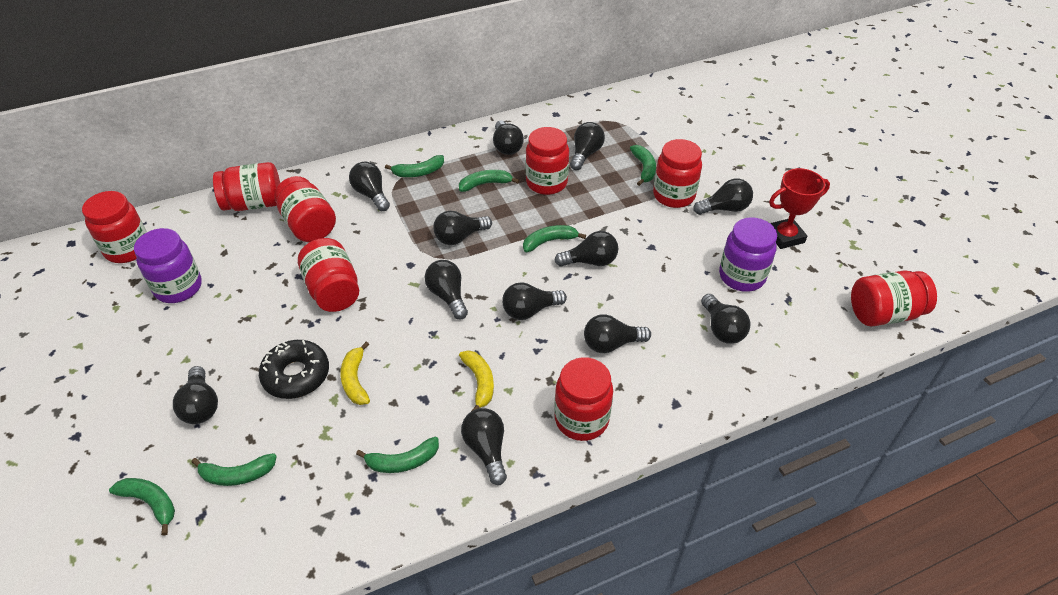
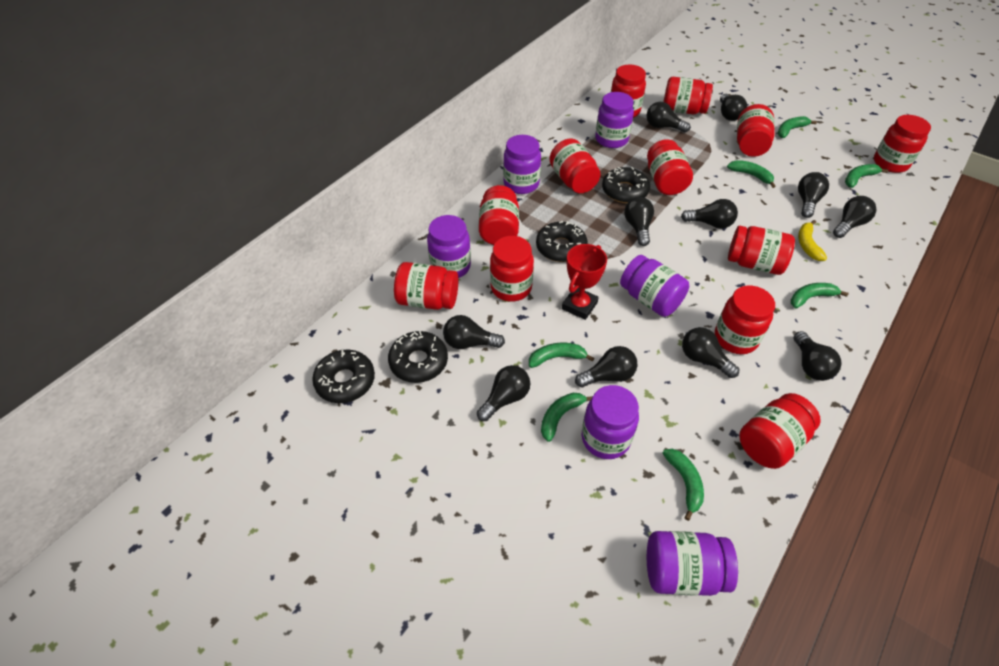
black donut: 1 -> 4
black light bulb: 12 -> 11
purple jar: 2 -> 6
red jar: 8 -> 12
yellow banana: 2 -> 1

